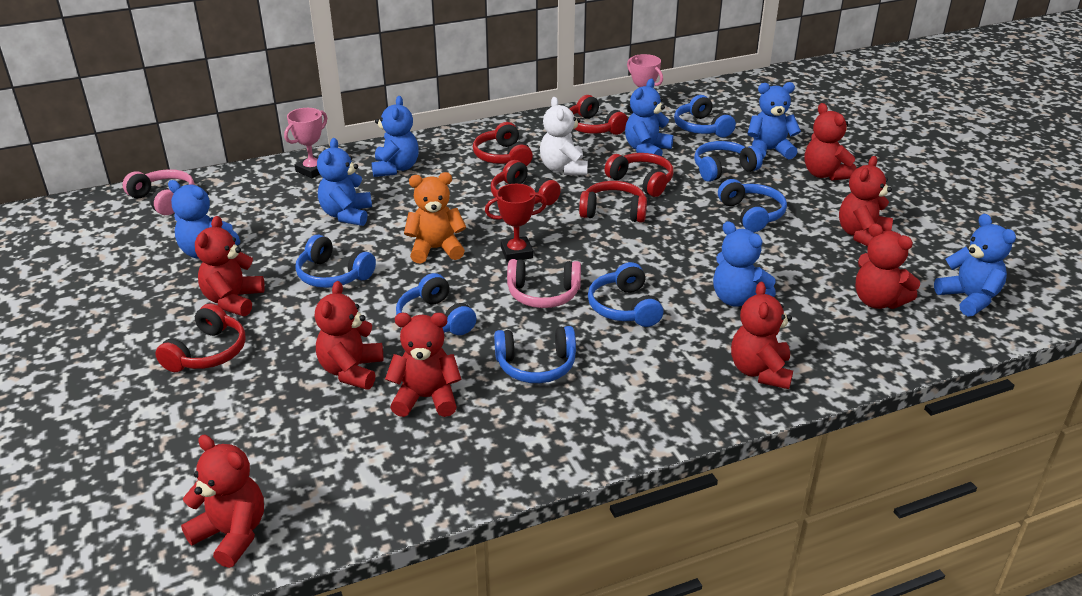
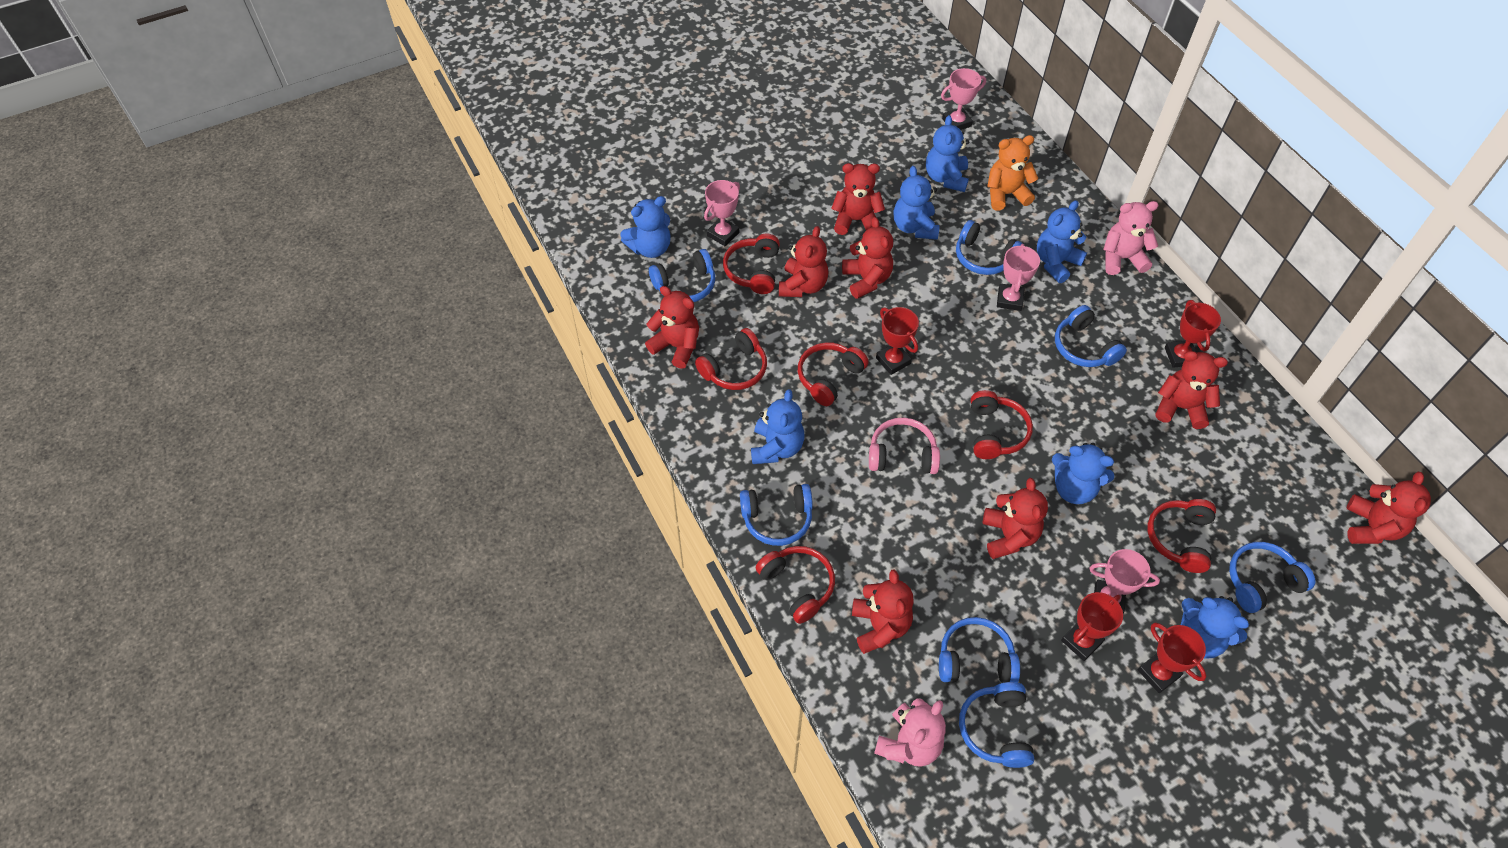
pink headphones: 2 -> 1
pink teddy bear: 0 -> 2
pink trophy: 2 -> 4
red trophy: 1 -> 4
white teddy bear: 1 -> 0

